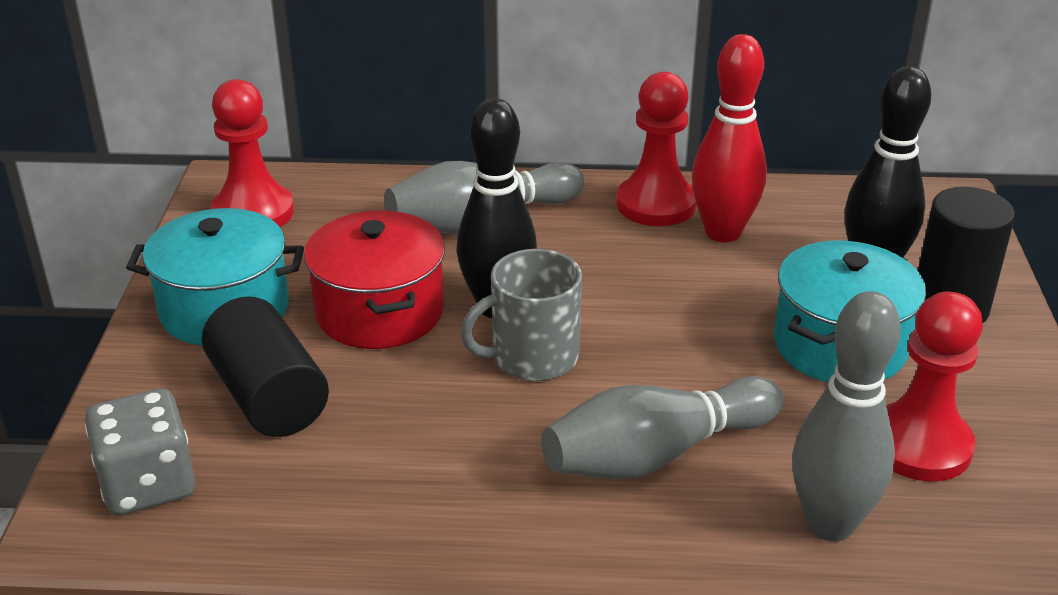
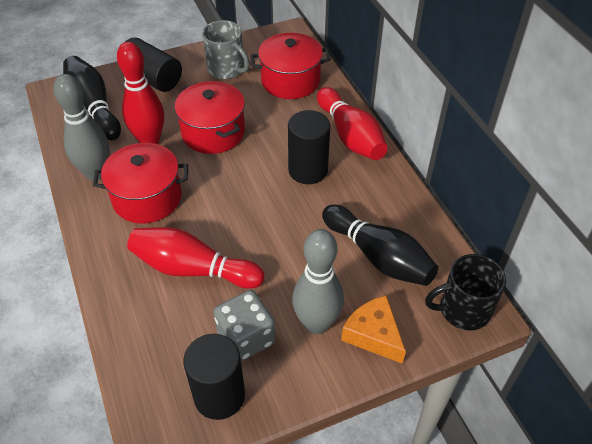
black cylinder: 2 -> 3
black mug: 0 -> 1
grey bowling pin: 3 -> 2
orange cheese: 0 -> 1
red bowling pin: 1 -> 3
red pawn: 3 -> 0
red pot: 1 -> 3
turquoise pot: 2 -> 0

